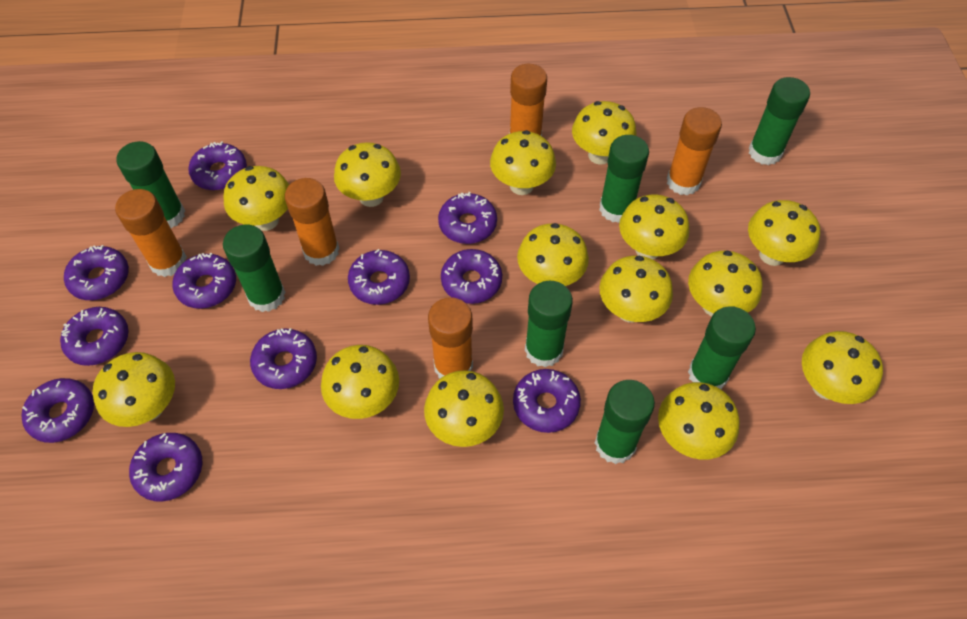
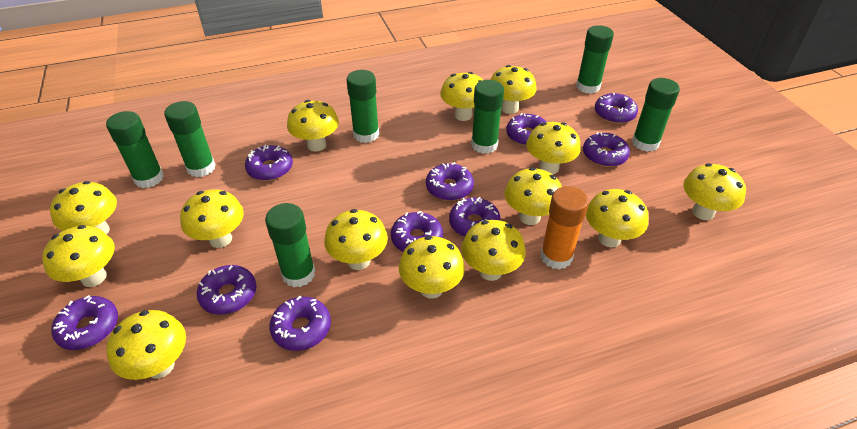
orange glue stick: 5 -> 1
purple donut: 11 -> 10

